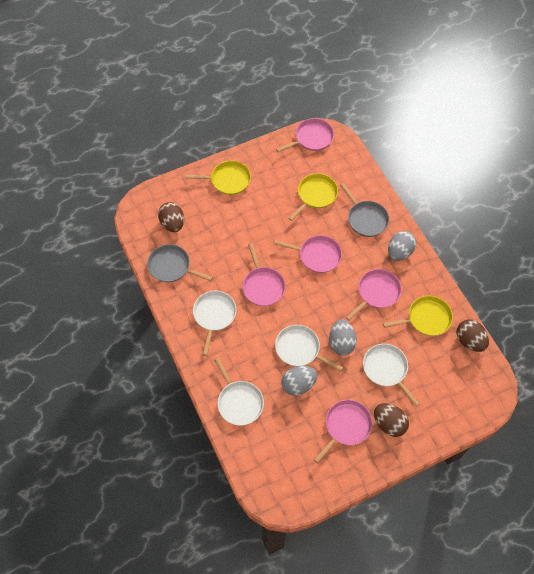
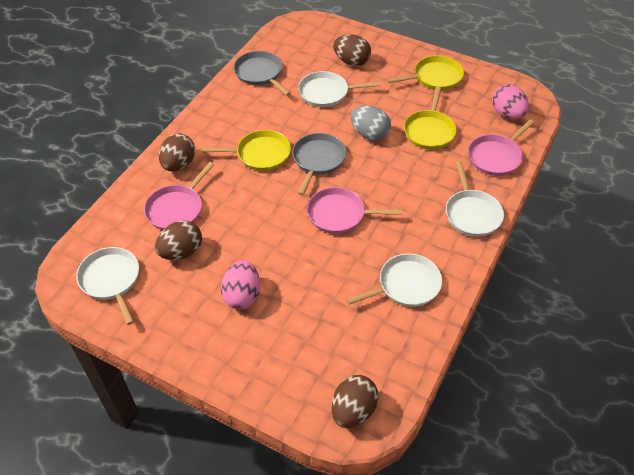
brown egg: 3 -> 4
grey egg: 3 -> 1
pink egg: 0 -> 2
pink pan: 5 -> 3

